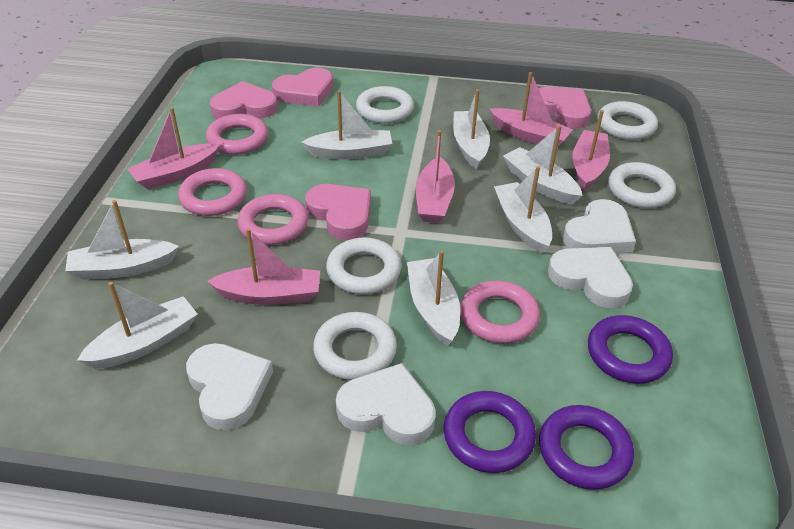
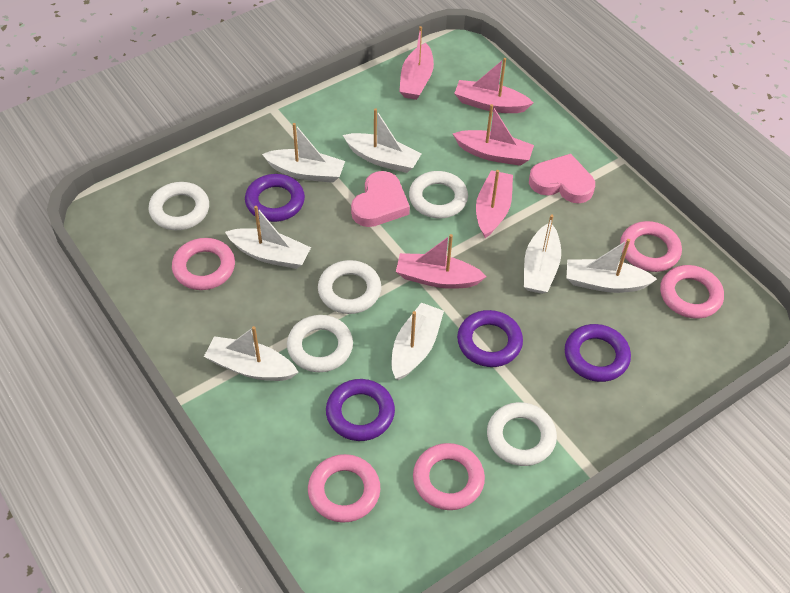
pink heart: 4 -> 2
pink ring: 4 -> 5
purple ring: 3 -> 4
white heart: 4 -> 0

